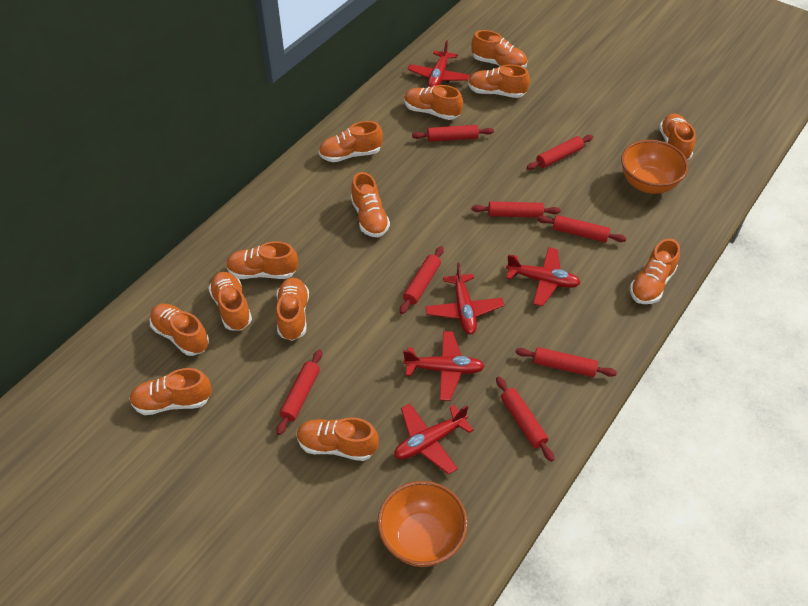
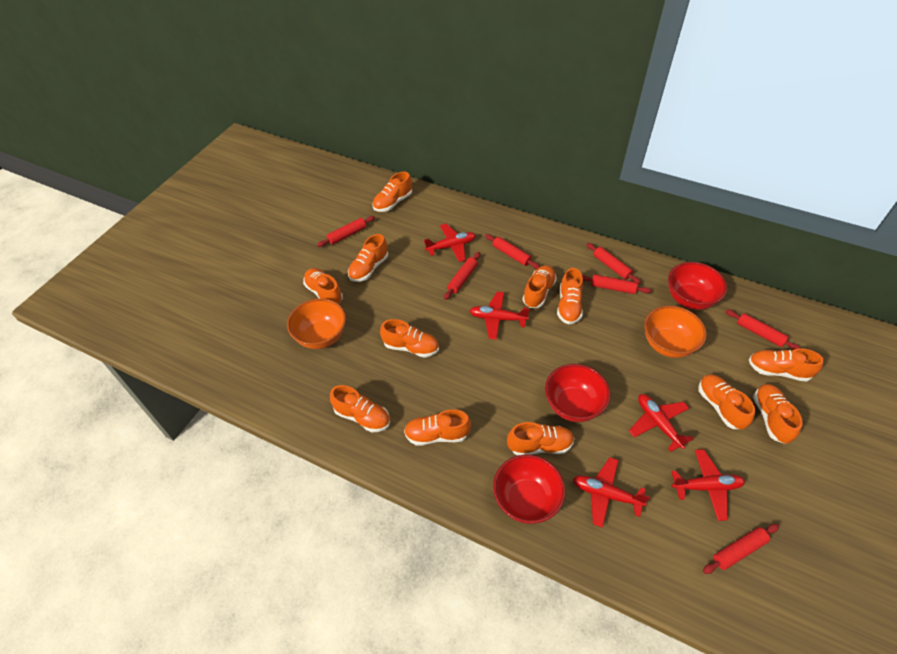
orange shoe: 13 -> 12
red bowl: 0 -> 3
red rolling pin: 8 -> 7

